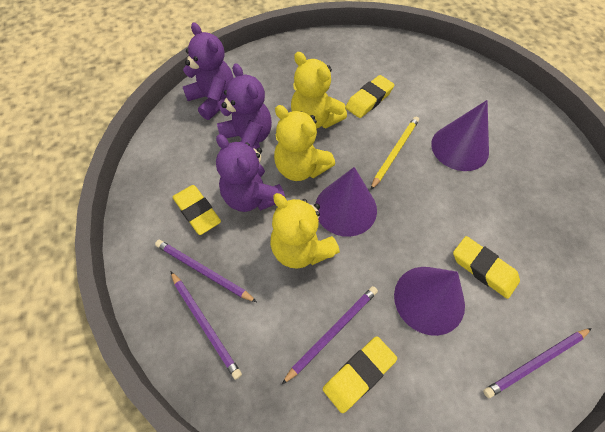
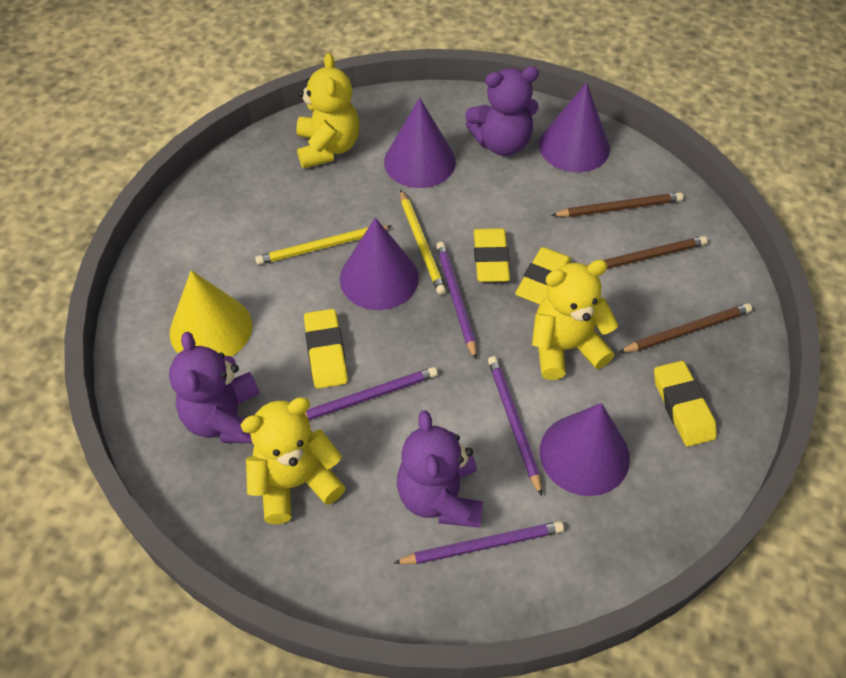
brown pencil: 0 -> 3
purple cone: 3 -> 4
yellow cone: 0 -> 1
yellow pencil: 1 -> 2

